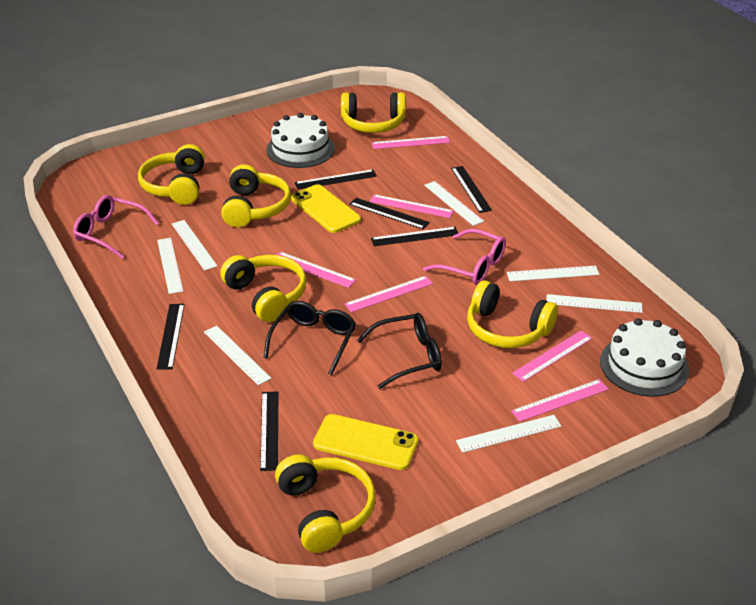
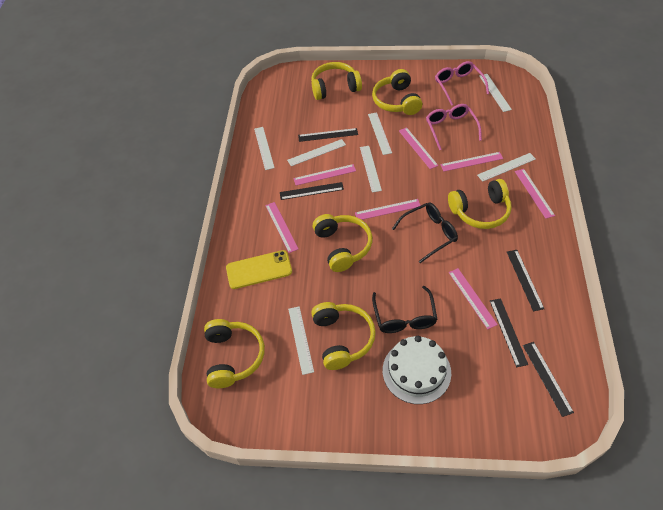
black ruler: 6 -> 5
pink ruler: 6 -> 7
white cake: 2 -> 1
yellow phone: 2 -> 1

